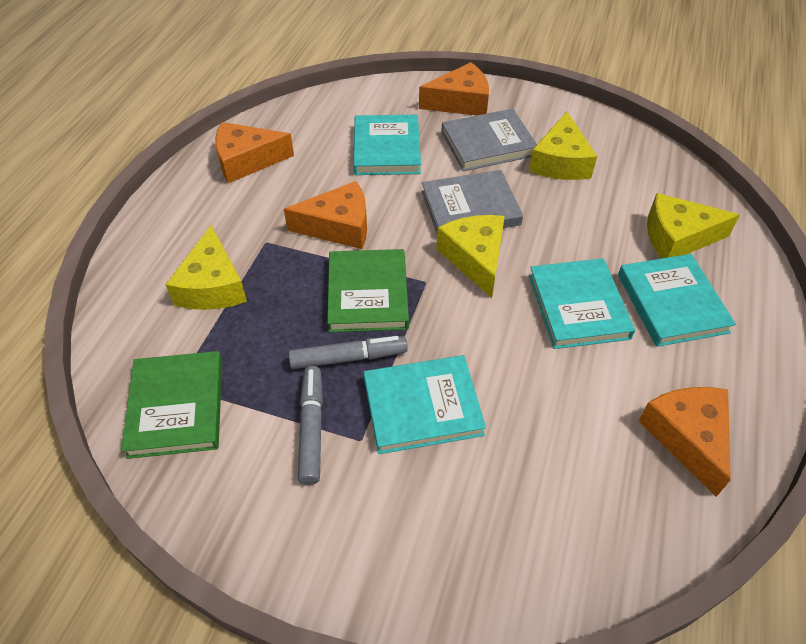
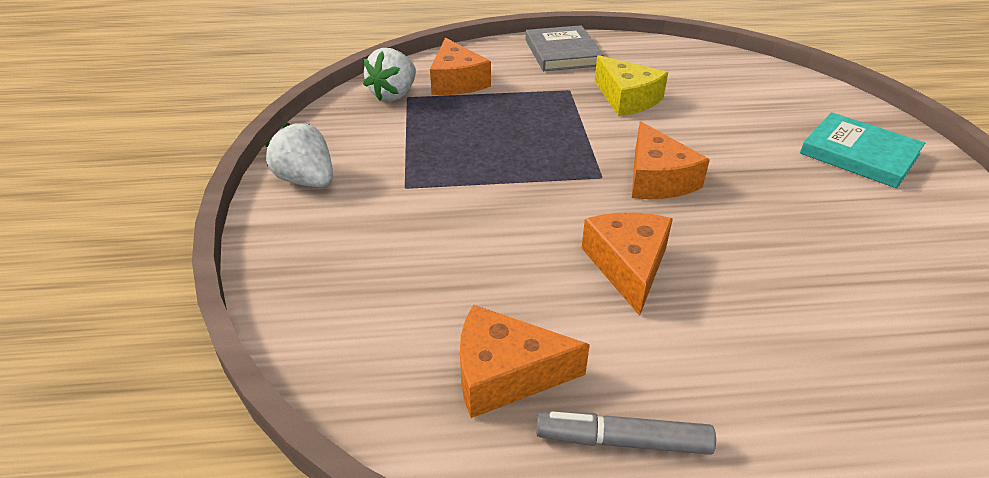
green book: 2 -> 0
grey book: 2 -> 1
grey marker: 2 -> 1
turquoise book: 4 -> 1
white strawberry: 0 -> 2
yellow cheese: 4 -> 1

